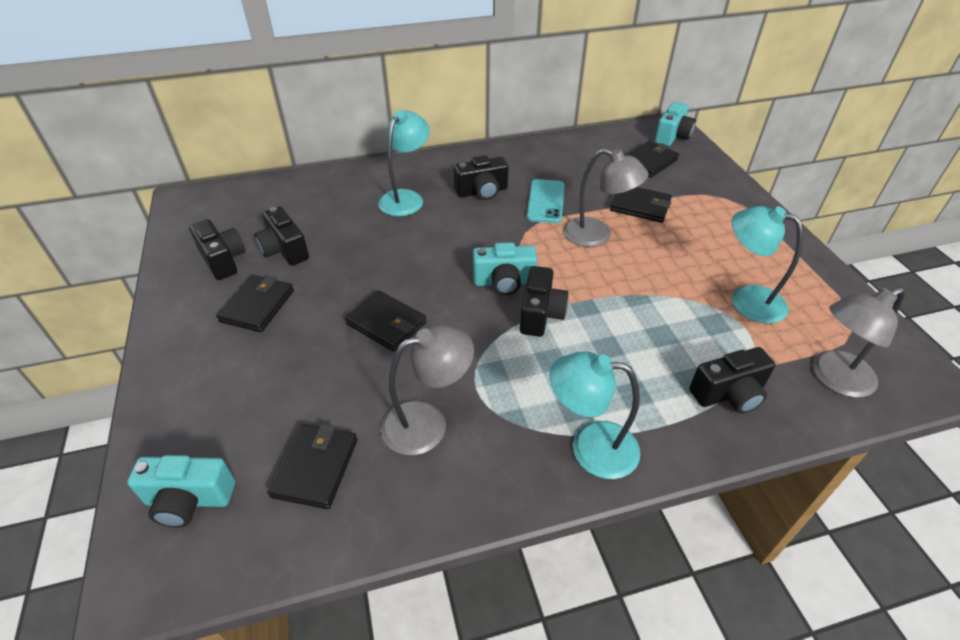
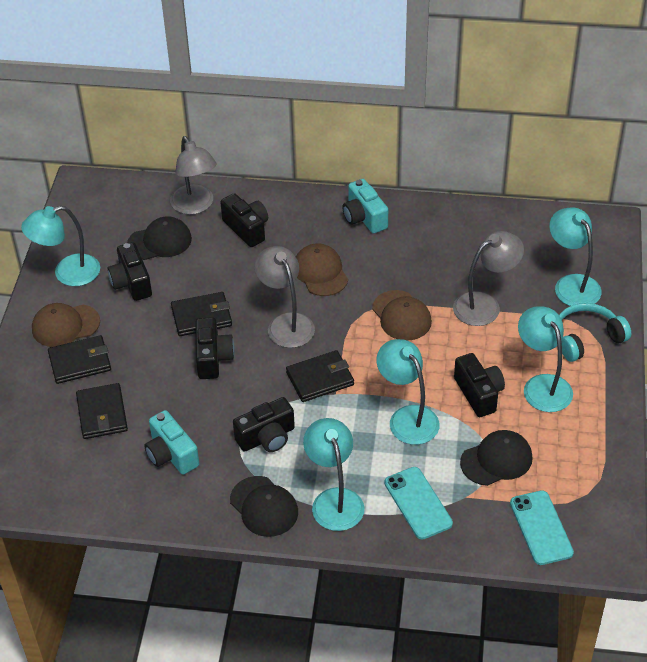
black cap: 0 -> 3
black wallet: 5 -> 4
brown cap: 0 -> 3
turquoise camera: 3 -> 2
turquoise headphones: 0 -> 1
turquoise lamp: 3 -> 5
turquoise phone: 1 -> 2

